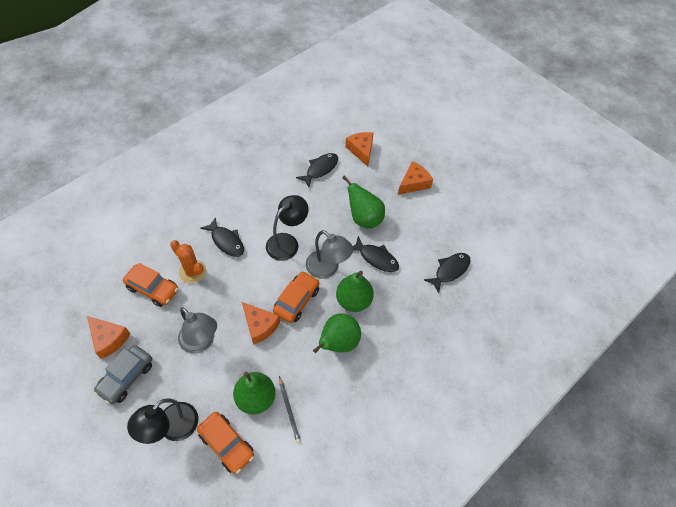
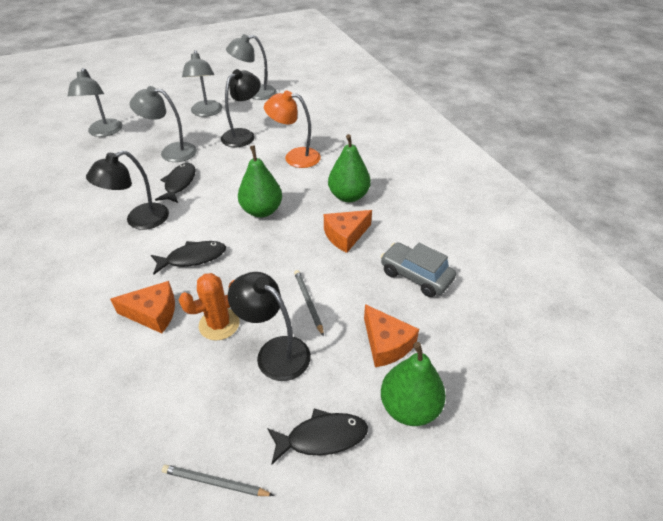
black fish: 4 -> 3
black lamp: 2 -> 3
green pear: 4 -> 3
grey lamp: 2 -> 4
grey pencil: 1 -> 2
orange car: 3 -> 0
orange cheese: 4 -> 3
orange lamp: 0 -> 1

